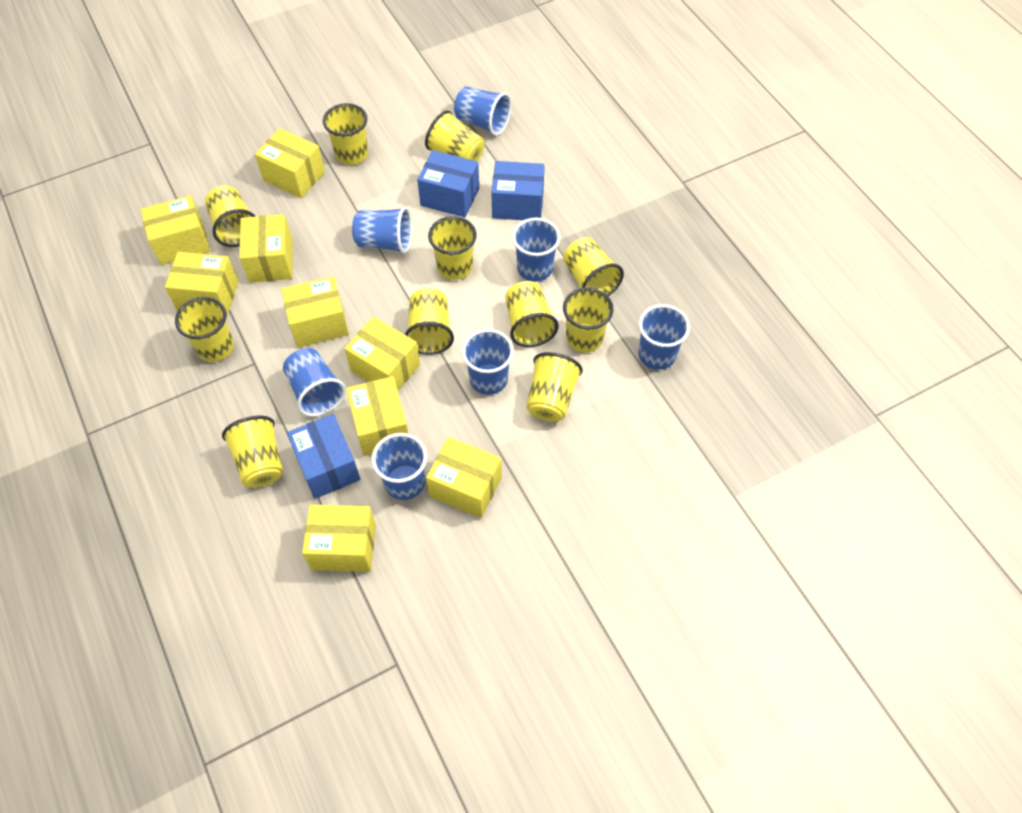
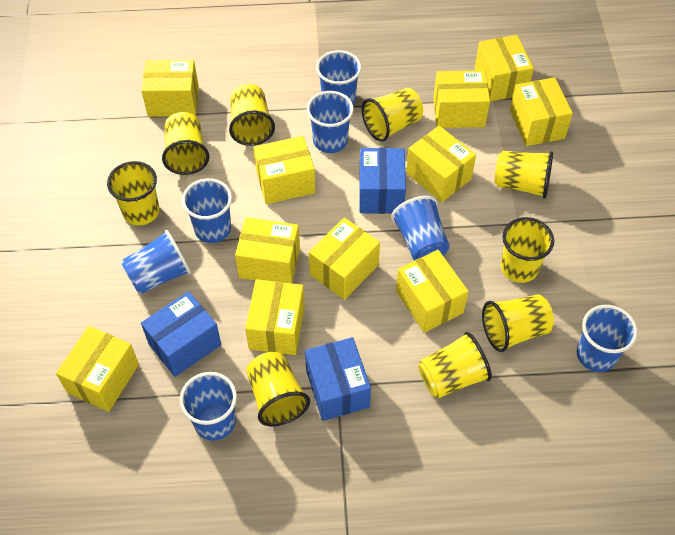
yellow box: 9 -> 11
yellow cup: 11 -> 9

